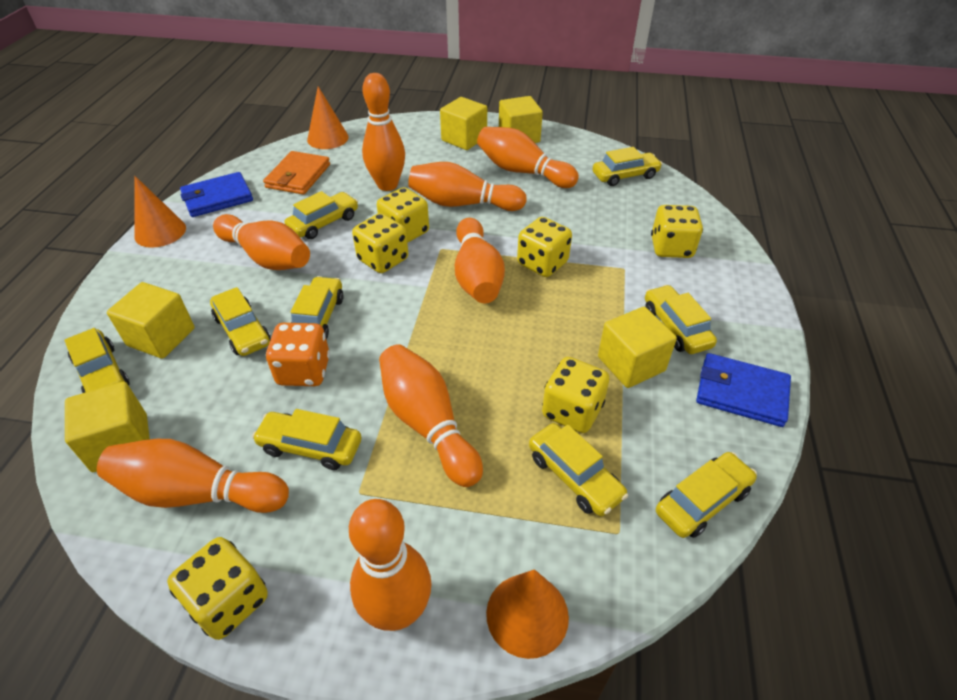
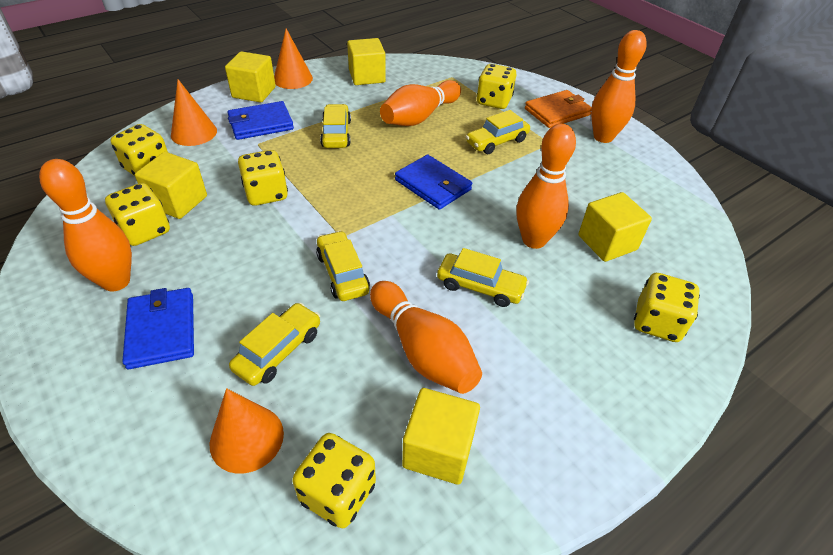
blue wallet: 2 -> 3
orange bowling pin: 8 -> 5
orange dice: 1 -> 0
yellow car: 9 -> 5

